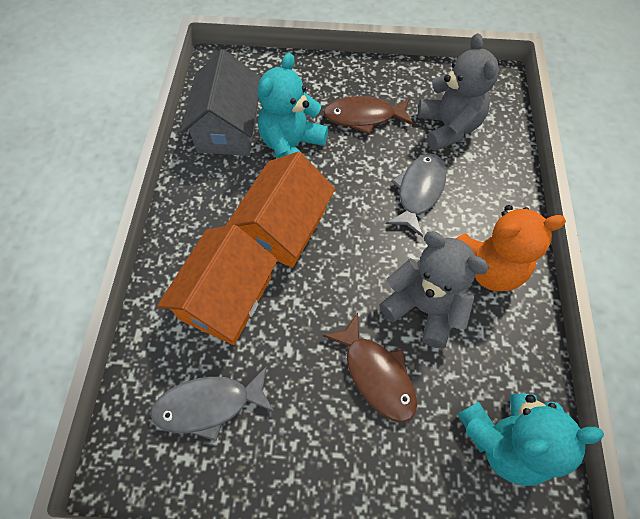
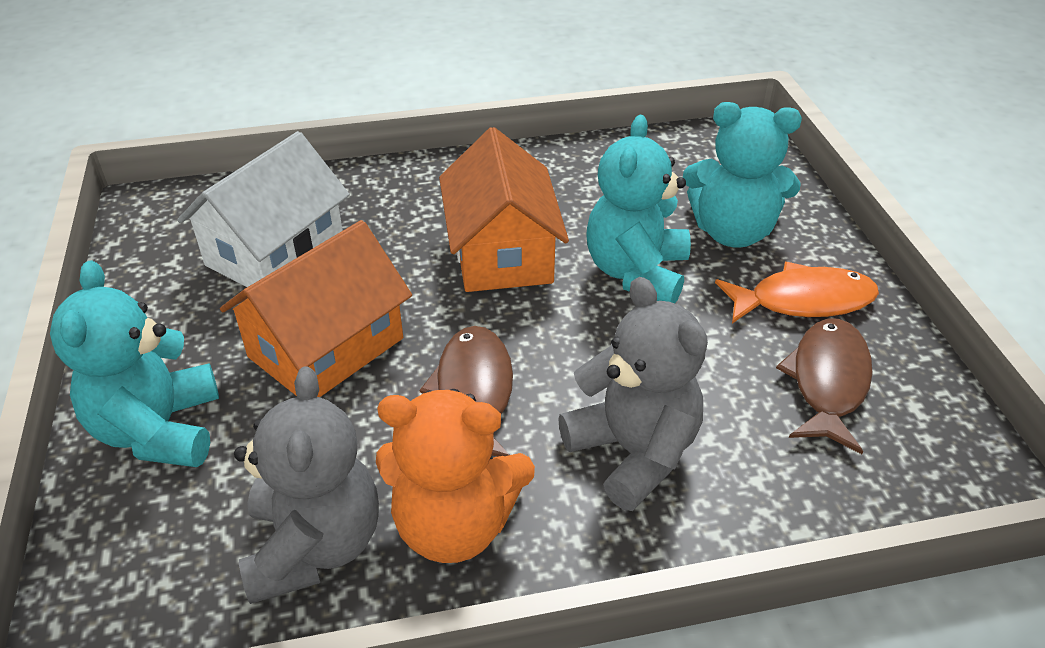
grey fish: 2 -> 0
grey house: 1 -> 0
orange fish: 0 -> 1
turquoise teddy bear: 2 -> 3
white house: 0 -> 1

